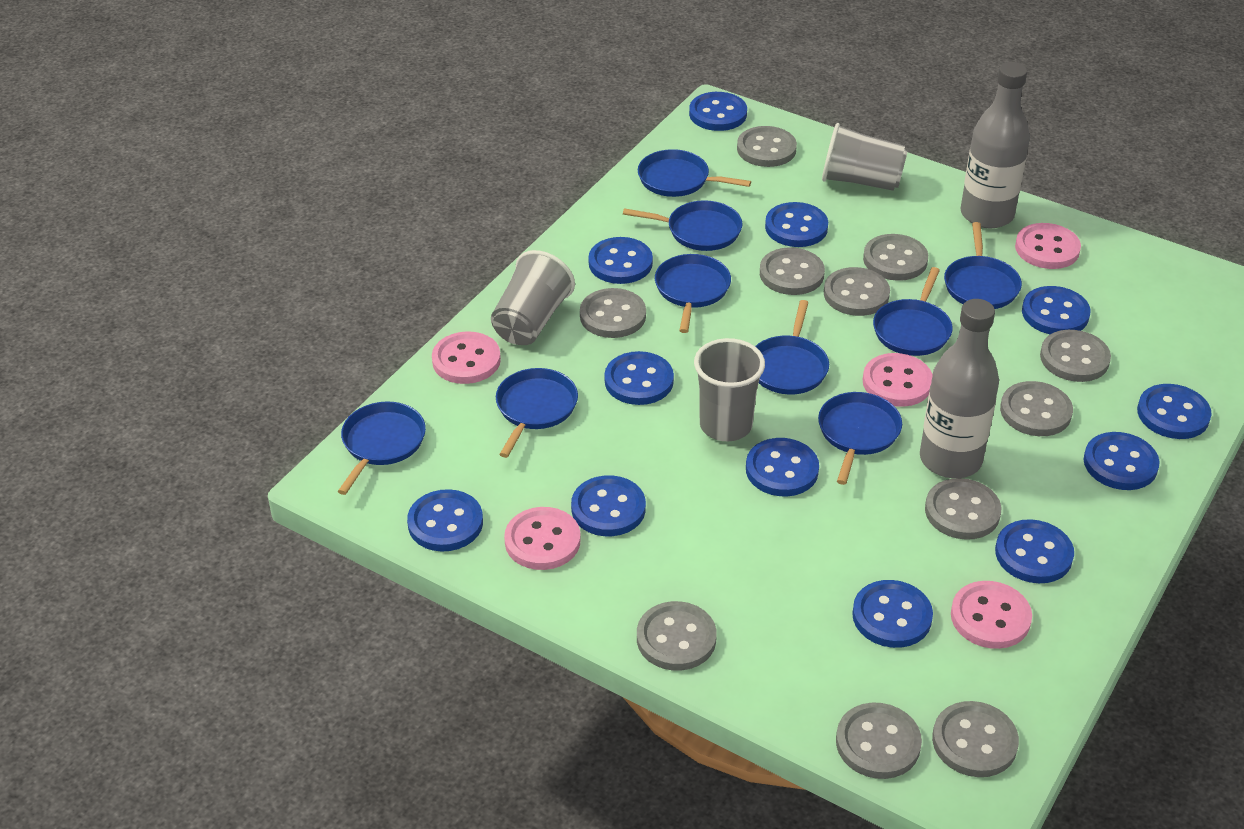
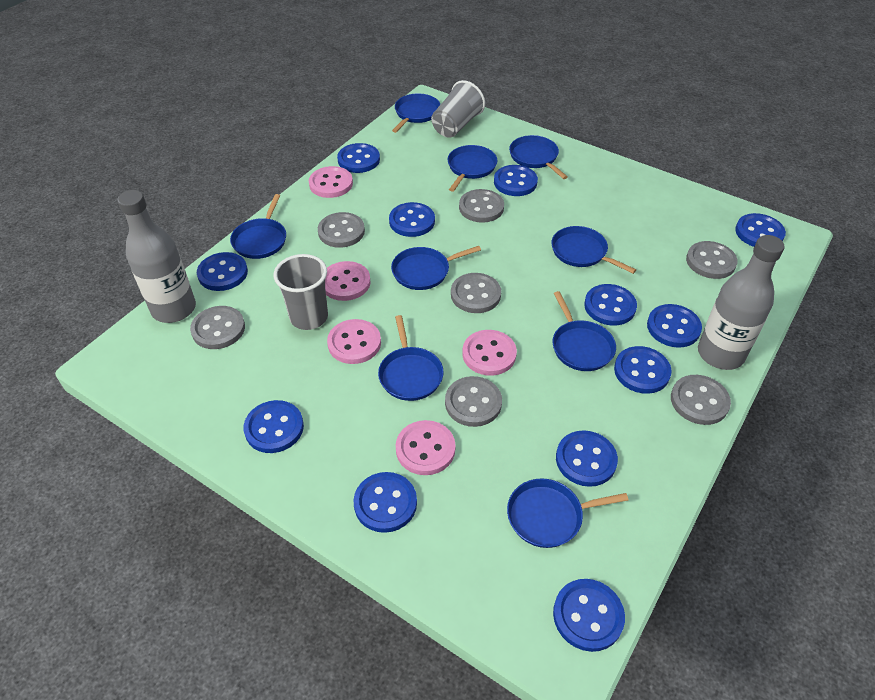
grey button: 11 -> 7
grey cup: 3 -> 2

